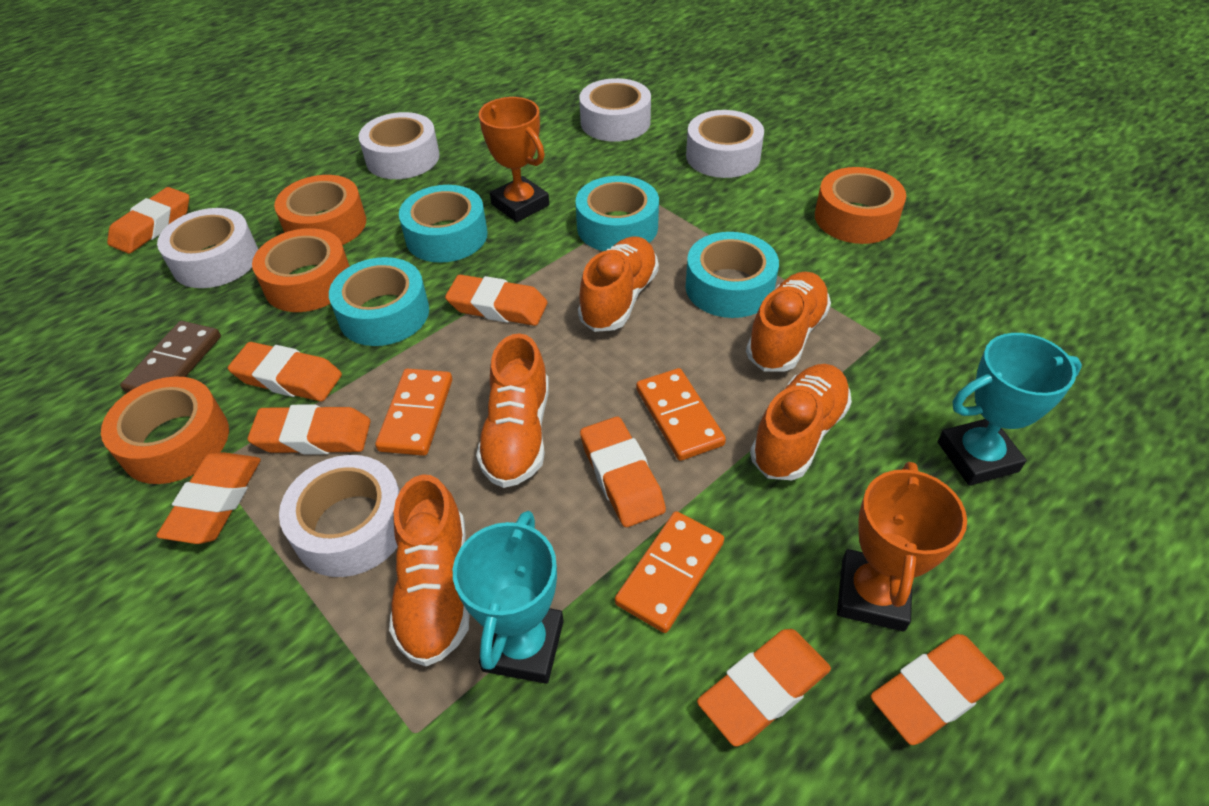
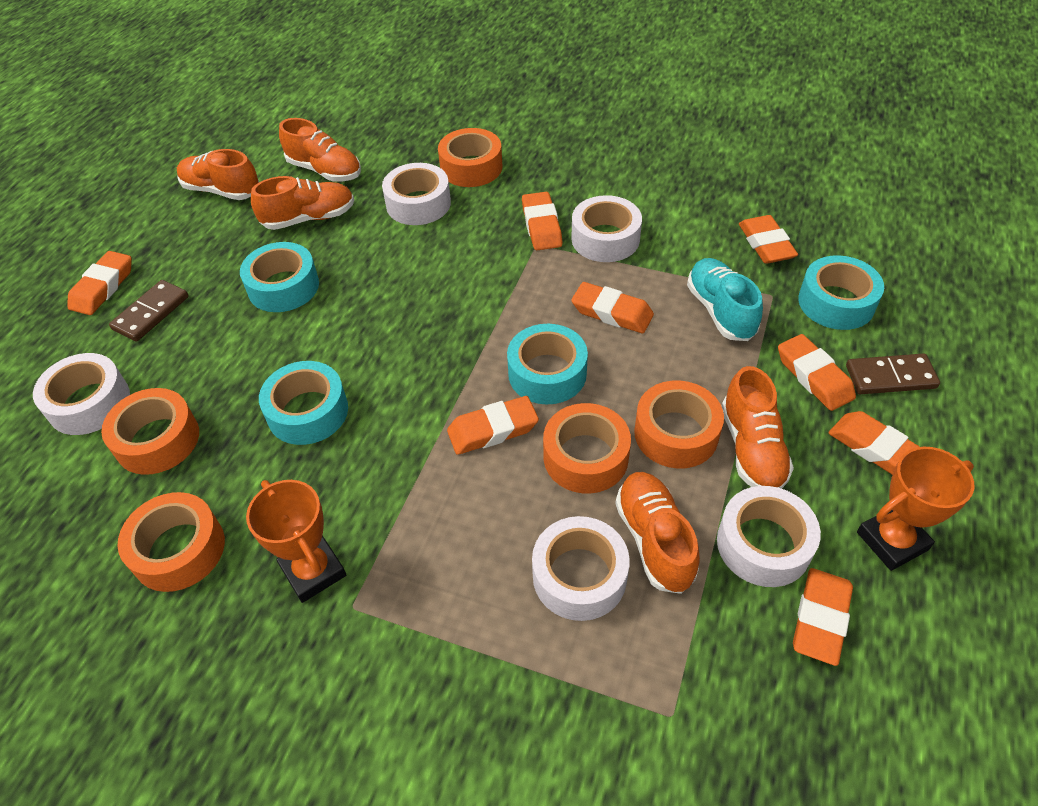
brown domino: 1 -> 2
orange domino: 3 -> 0
orange tape: 4 -> 5
turquoise shoe: 0 -> 1
turquoise trophy: 2 -> 0

